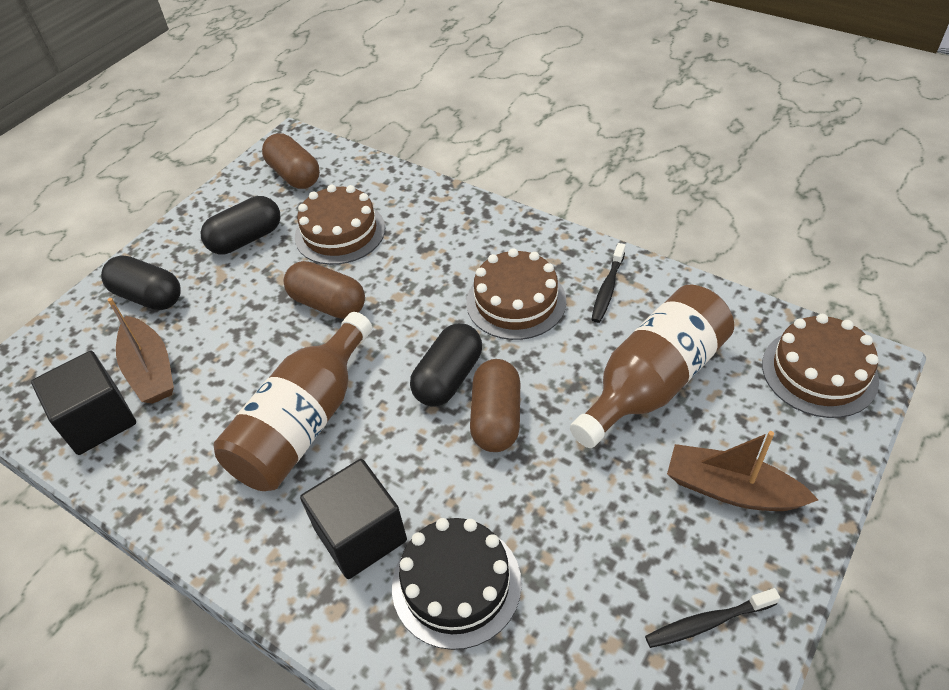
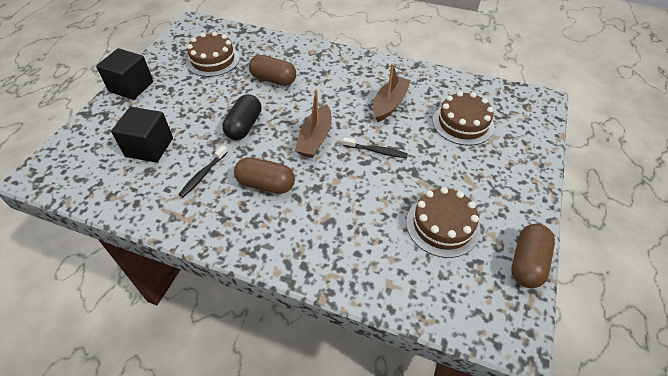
black cake: 1 -> 0
black capsule: 3 -> 1
brown bottle: 2 -> 0

